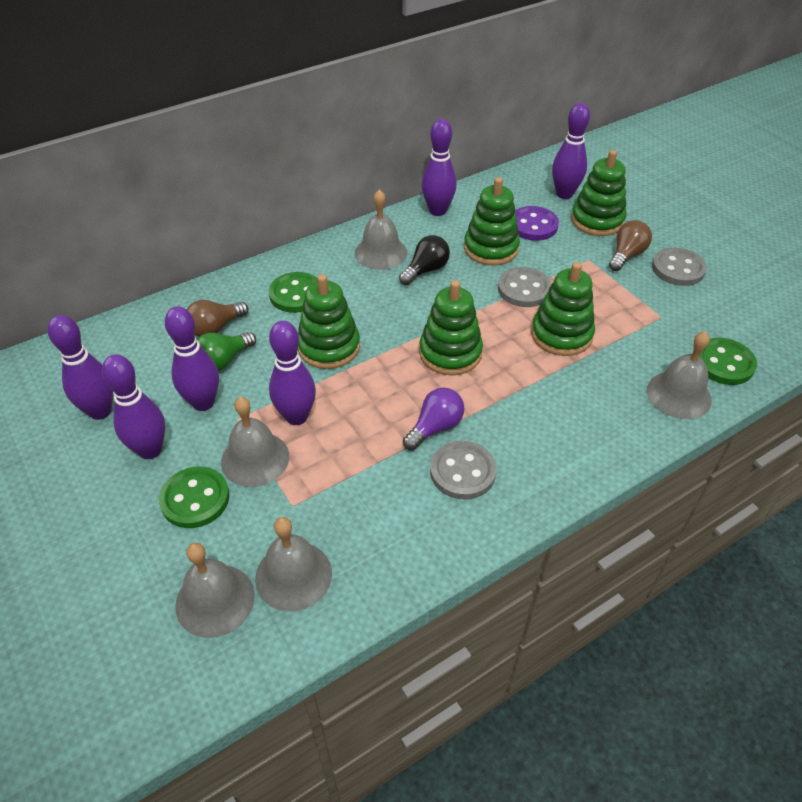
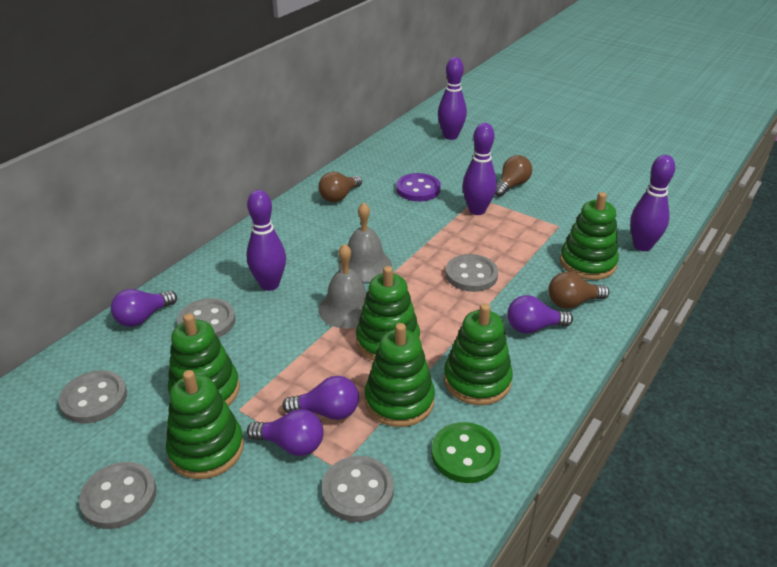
black light bulb: 1 -> 0
brown light bulb: 2 -> 3
green button: 3 -> 1
green light bulb: 1 -> 0
green stacking toy: 5 -> 6
grey bell: 5 -> 2
grey button: 3 -> 5
purple bowling pin: 6 -> 4
purple light bulb: 1 -> 4

